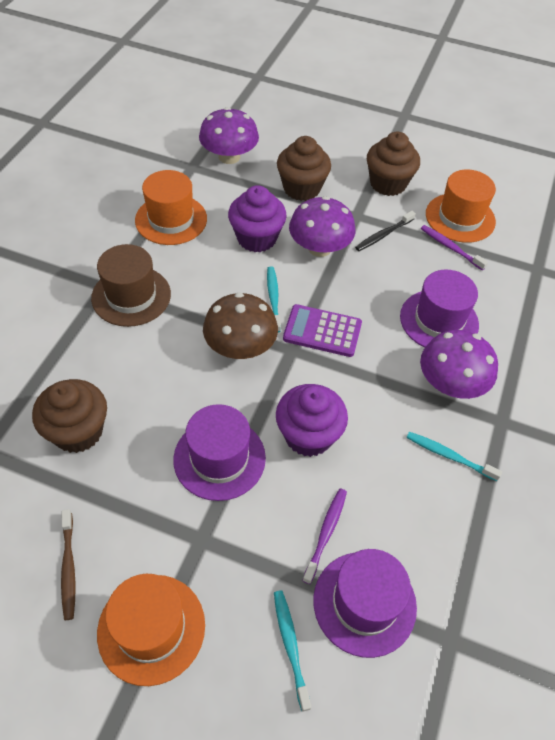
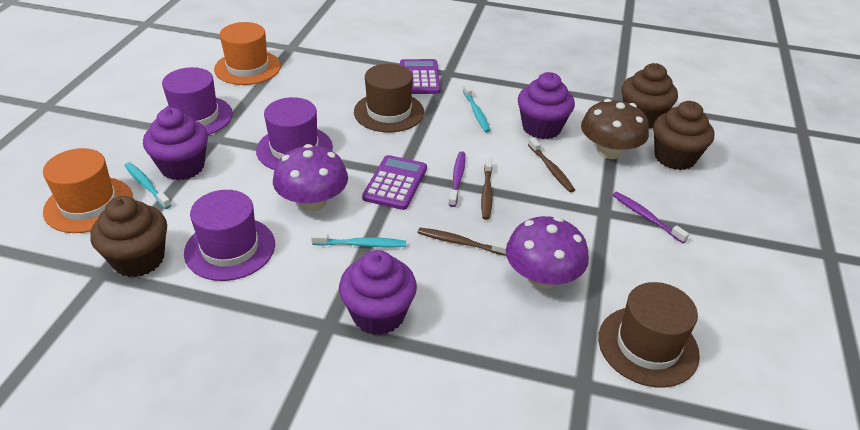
black toothbrush: 1 -> 0
brown hat: 1 -> 2
brown toothbrush: 1 -> 3
orange hat: 3 -> 2
purple calculator: 1 -> 2
purple cupcake: 2 -> 3
purple mushroom: 3 -> 2

